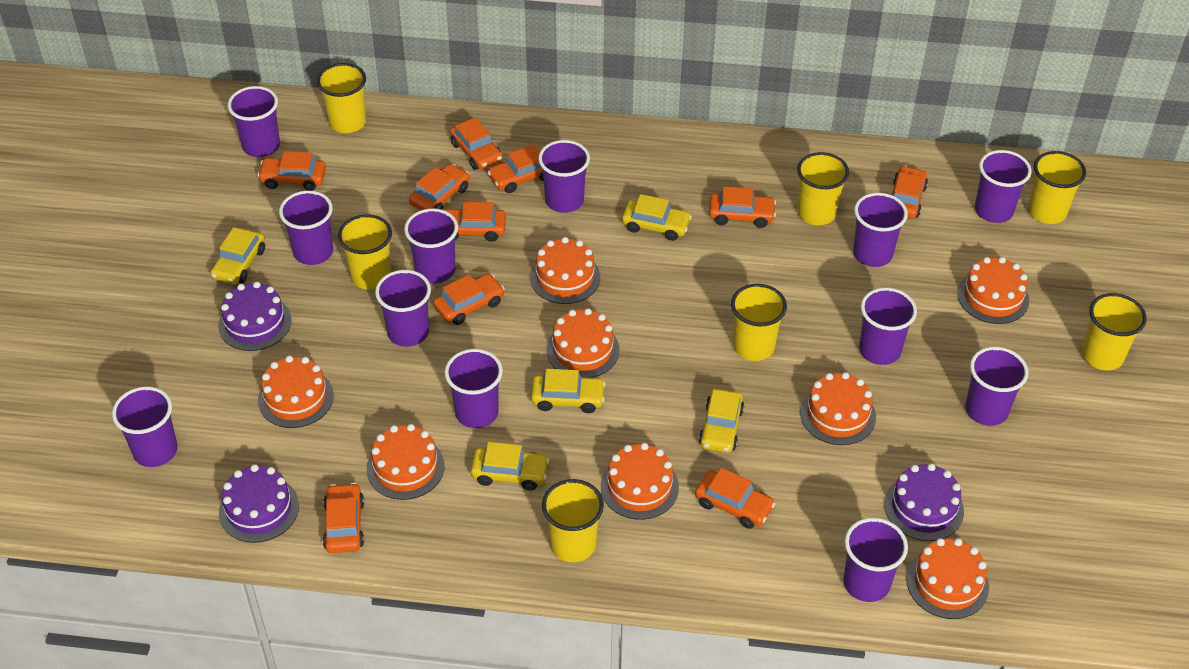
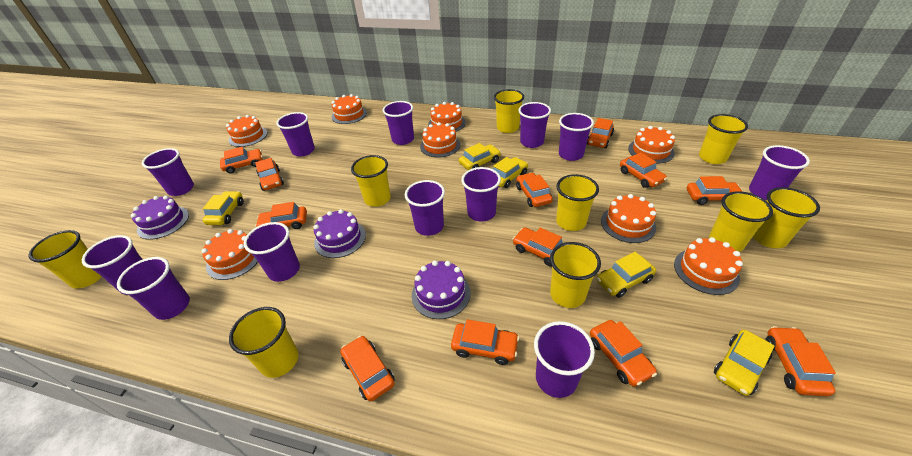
orange car: 10 -> 12
yellow cup: 7 -> 9

